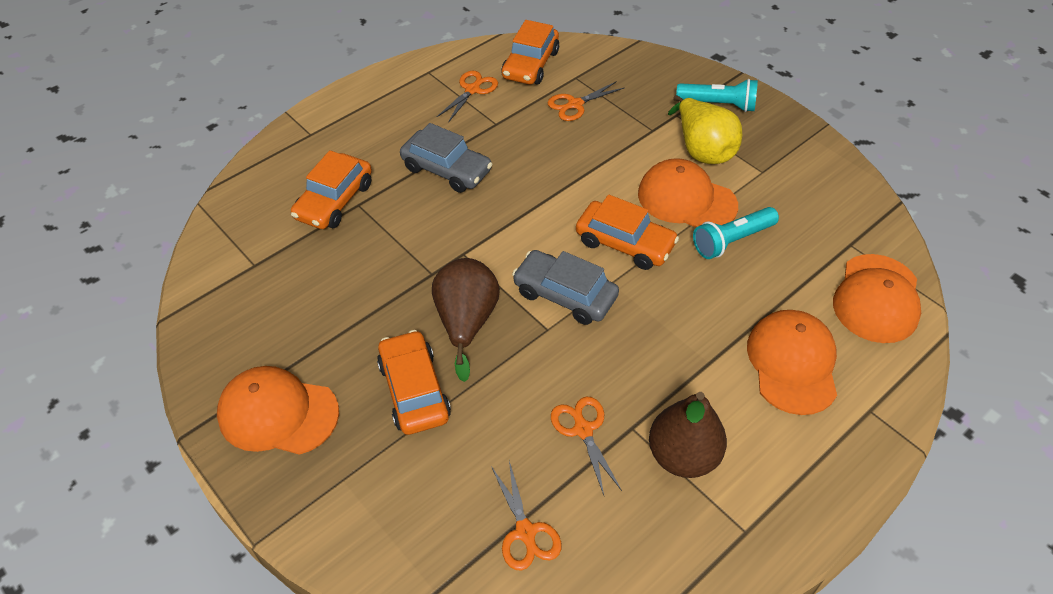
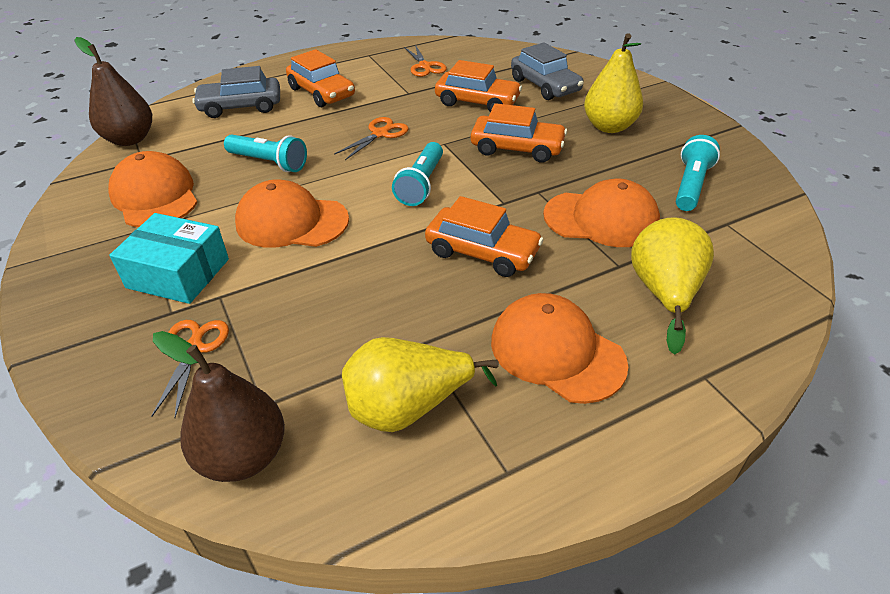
orange scissors: 4 -> 3
turquoise box: 0 -> 1
turquoise flashlight: 2 -> 3
yellow pear: 1 -> 3

